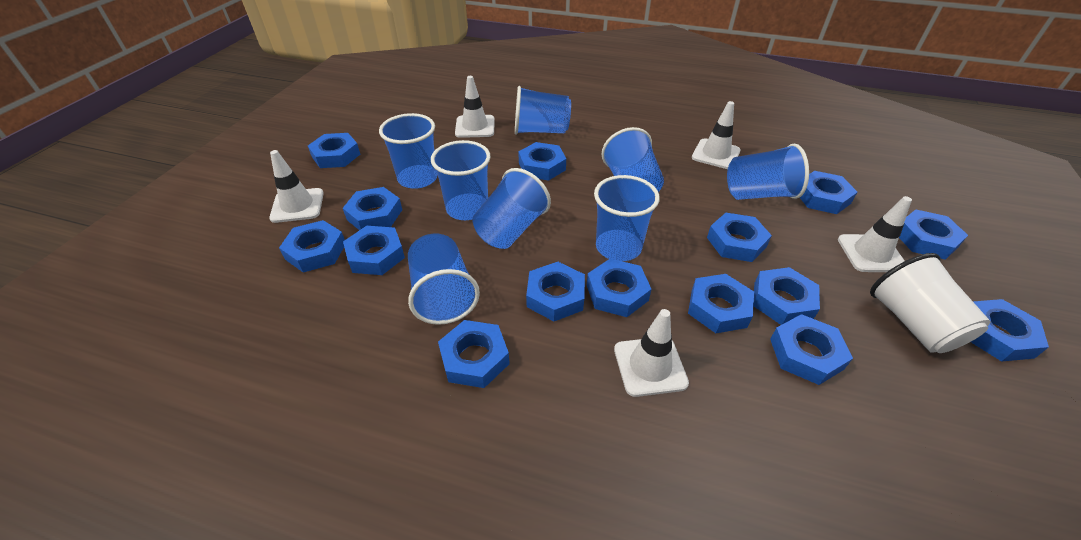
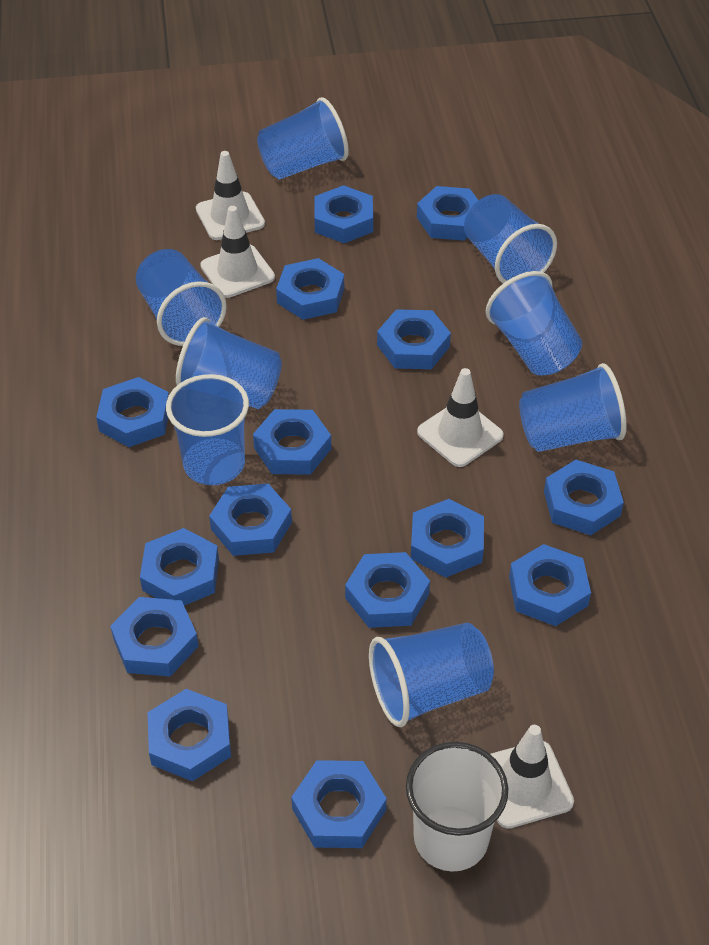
white traffic cone: 5 -> 4

